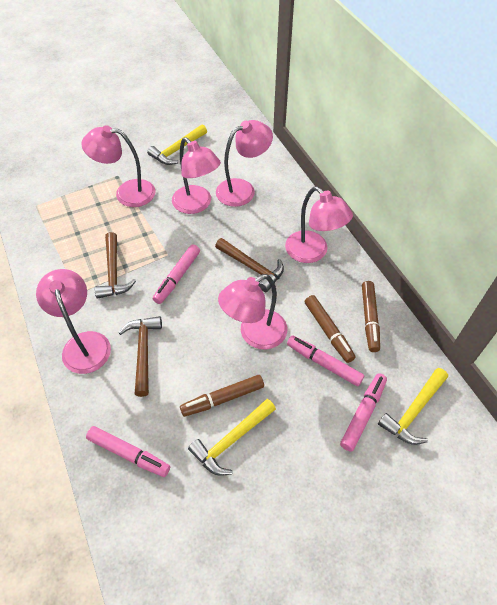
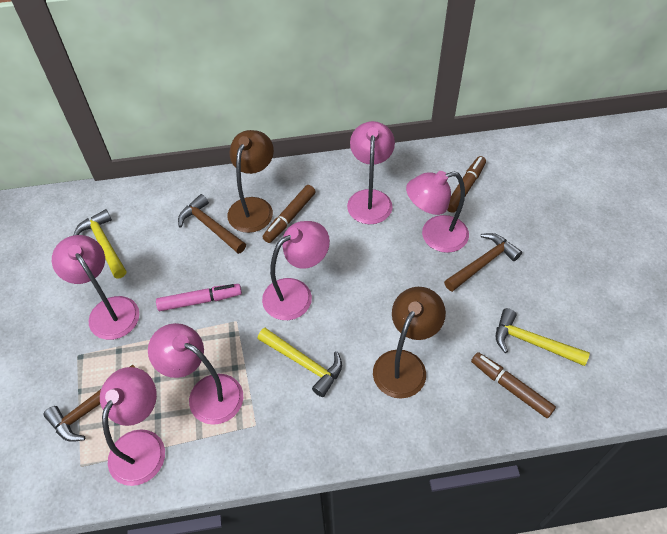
brown lamp: 0 -> 2
pink marker: 4 -> 1

